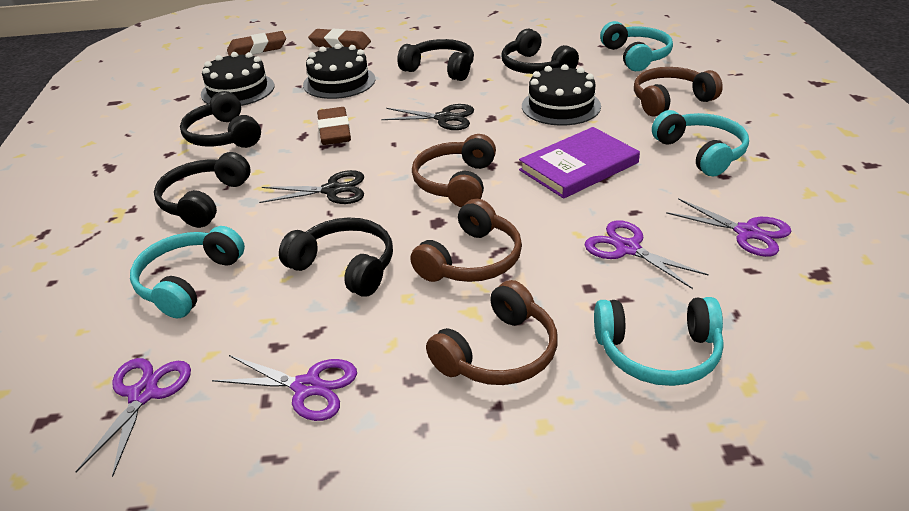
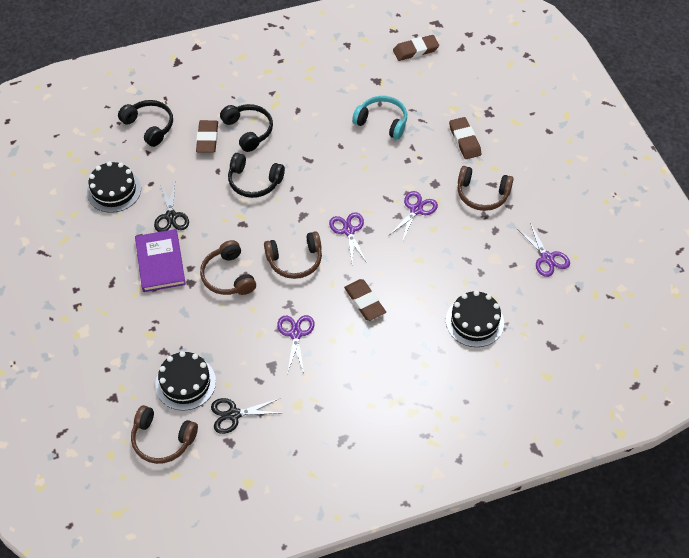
black headphones: 5 -> 3
brown eraser: 3 -> 4
turquoise headphones: 4 -> 1

